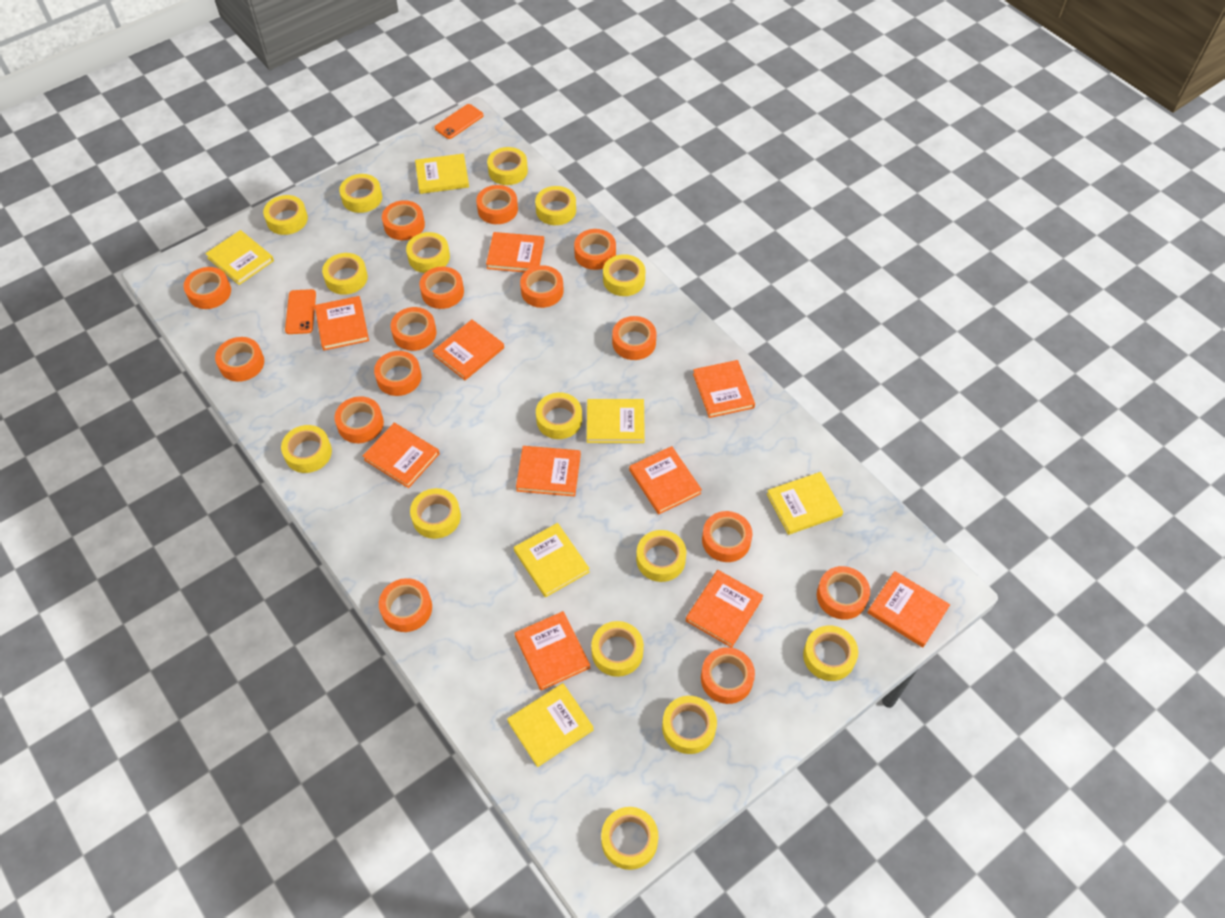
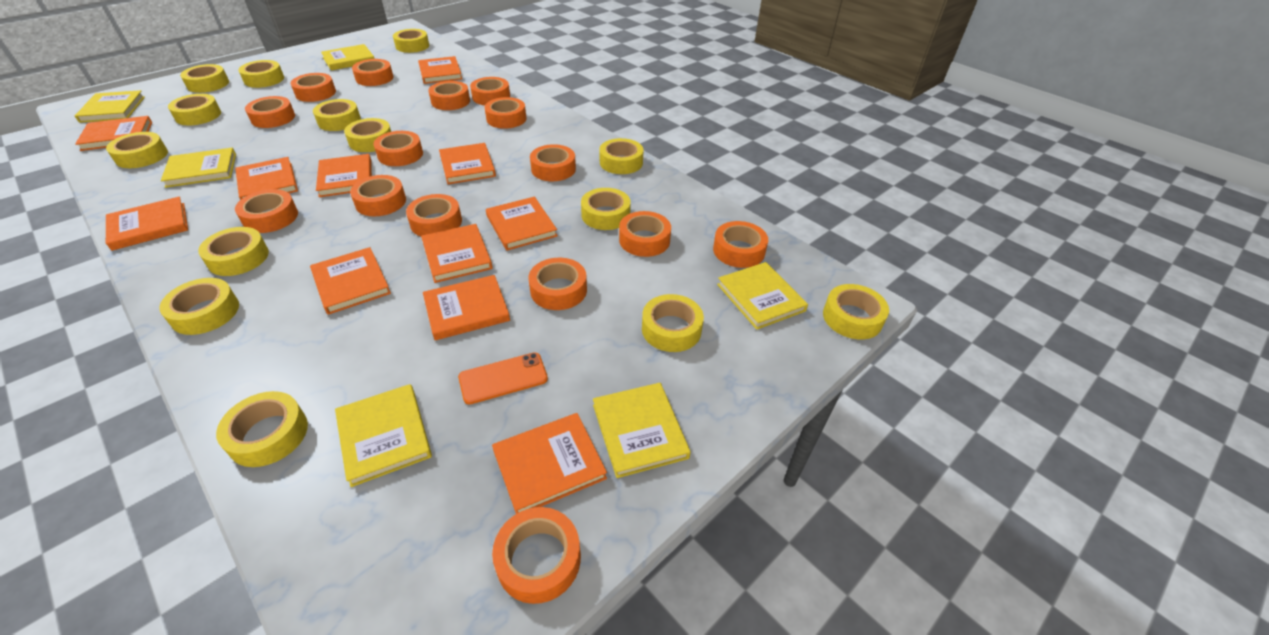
orange book: 10 -> 11
orange phone: 2 -> 1
yellow tape: 15 -> 14

